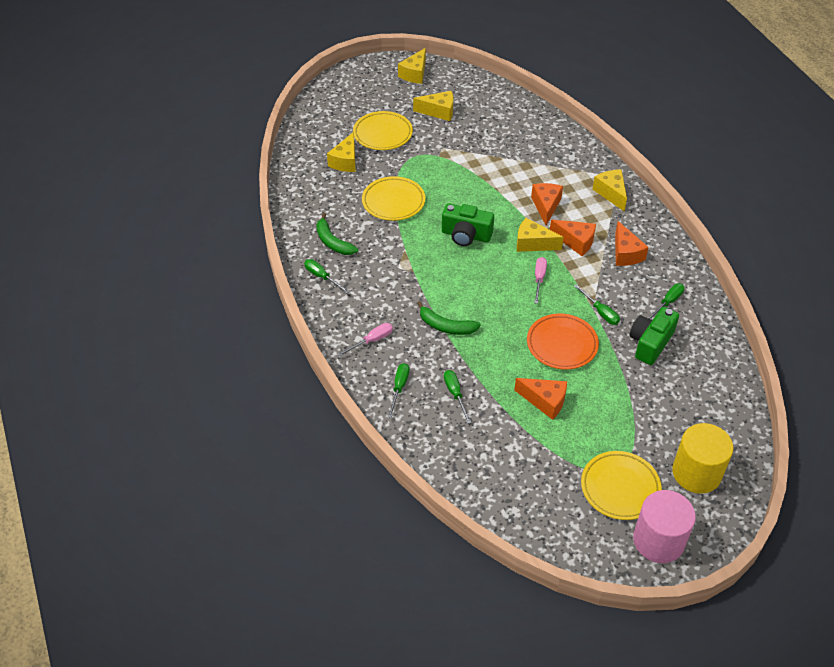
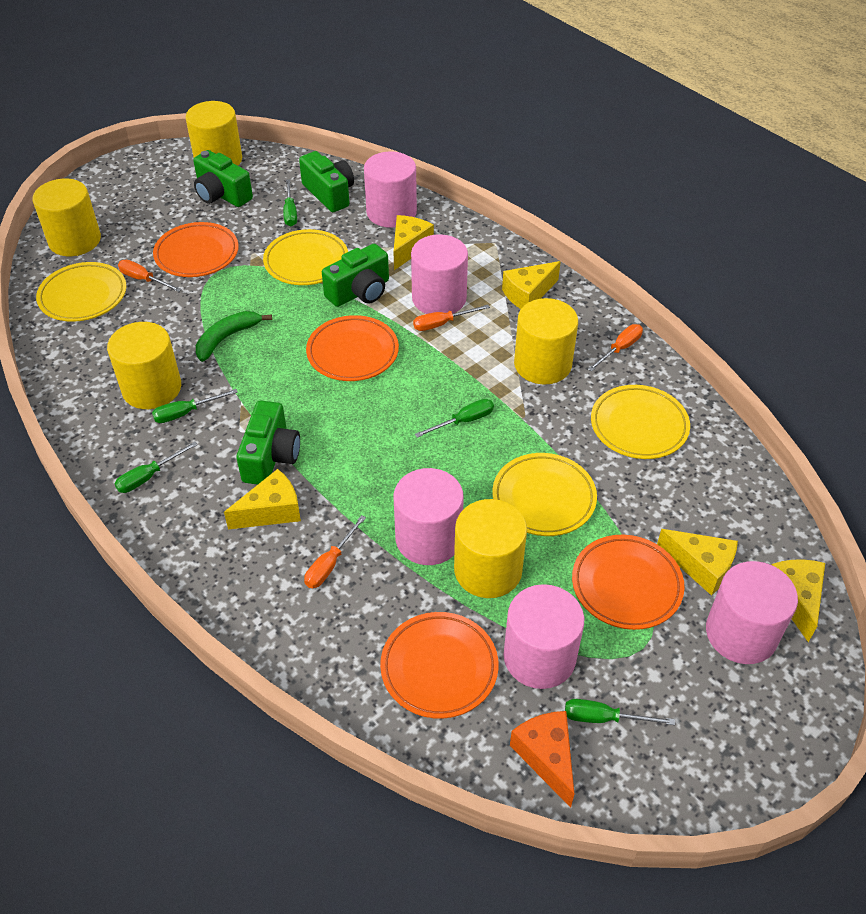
green banana: 2 -> 1
green camera: 2 -> 4
orange cheese: 4 -> 1
orange plate: 1 -> 4
orange screwdriver: 0 -> 4
pink cylinder: 1 -> 5
pink screwdriver: 2 -> 0
yellow cylinder: 1 -> 5
yellow plate: 3 -> 4

